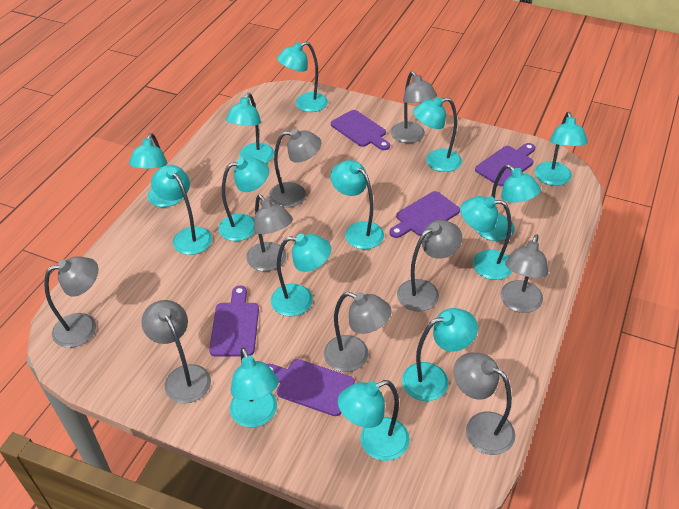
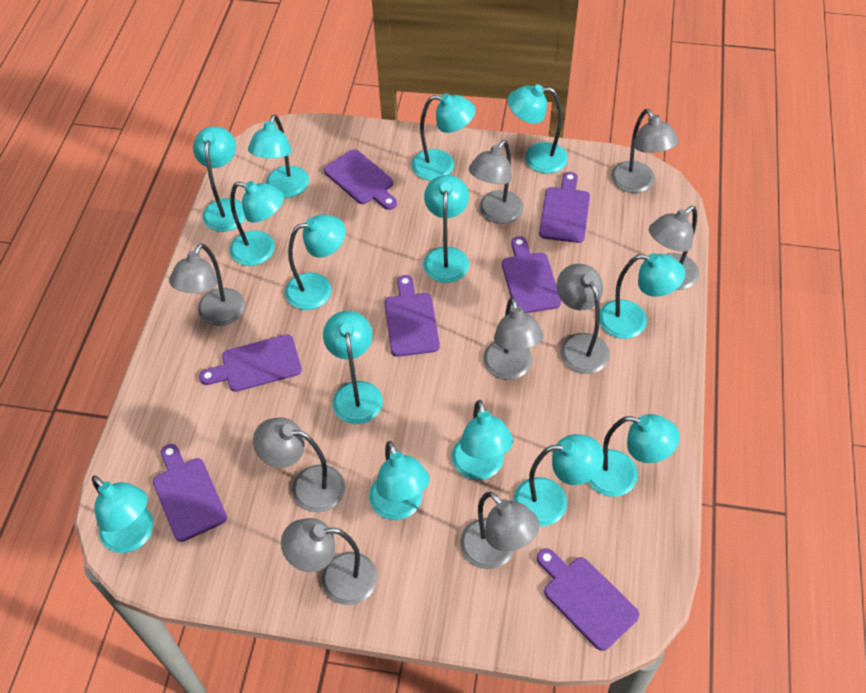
purple cutting board: 5 -> 7

